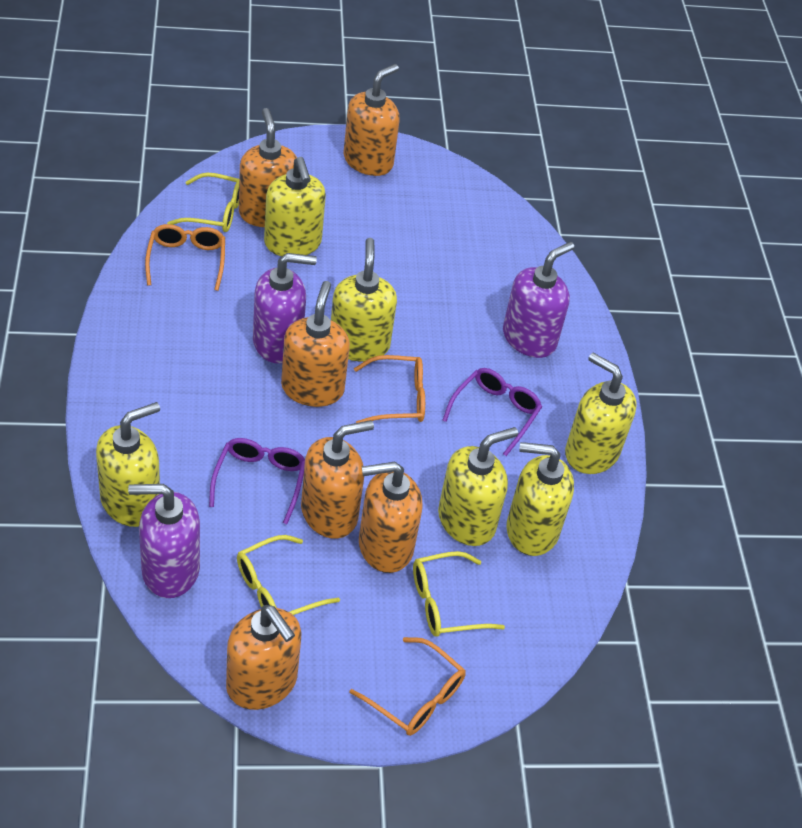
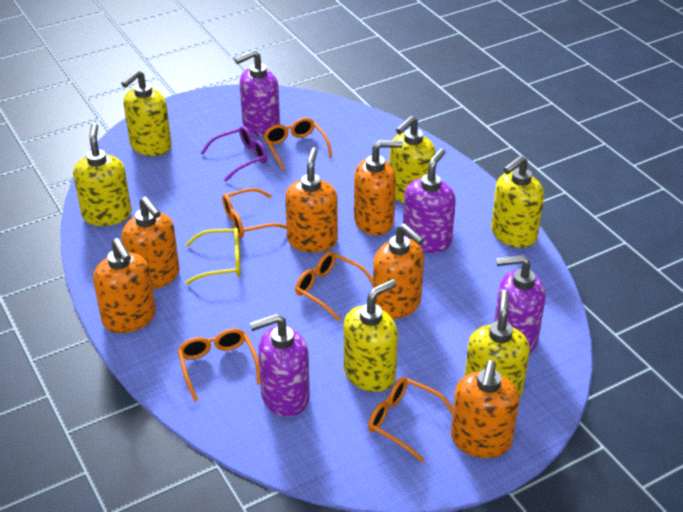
orange glasses: 3 -> 5
purple glasses: 2 -> 1
purple soap dispenser: 3 -> 4
yellow glasses: 3 -> 1

